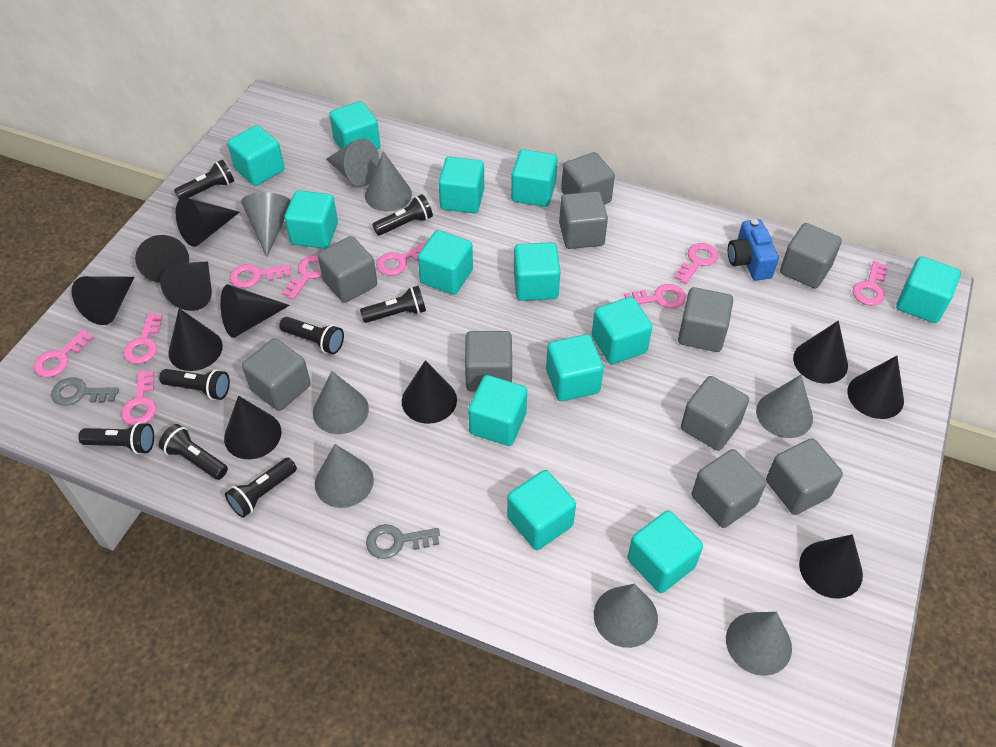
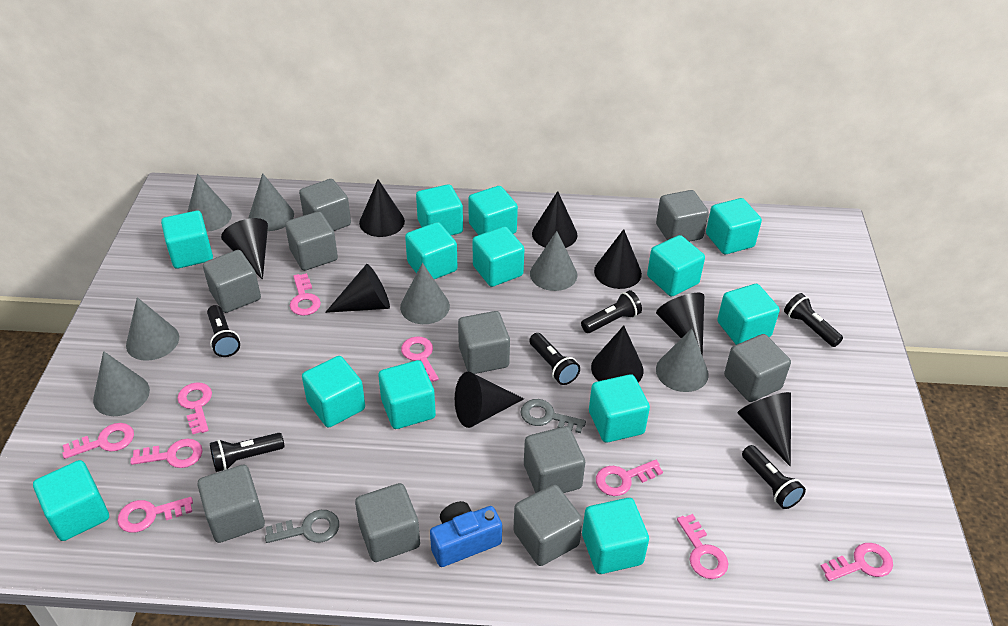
black cone: 11 -> 9
black flashlight: 8 -> 6
grey cone: 8 -> 7

